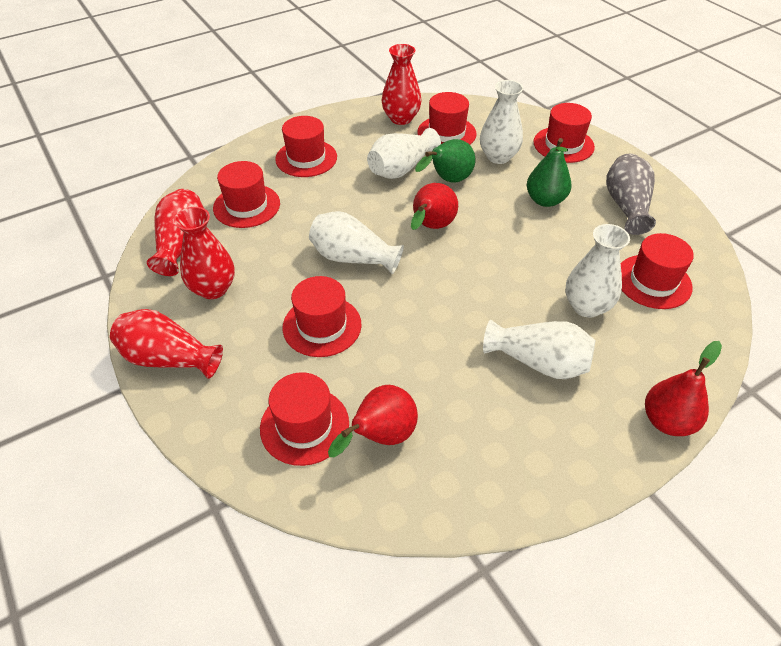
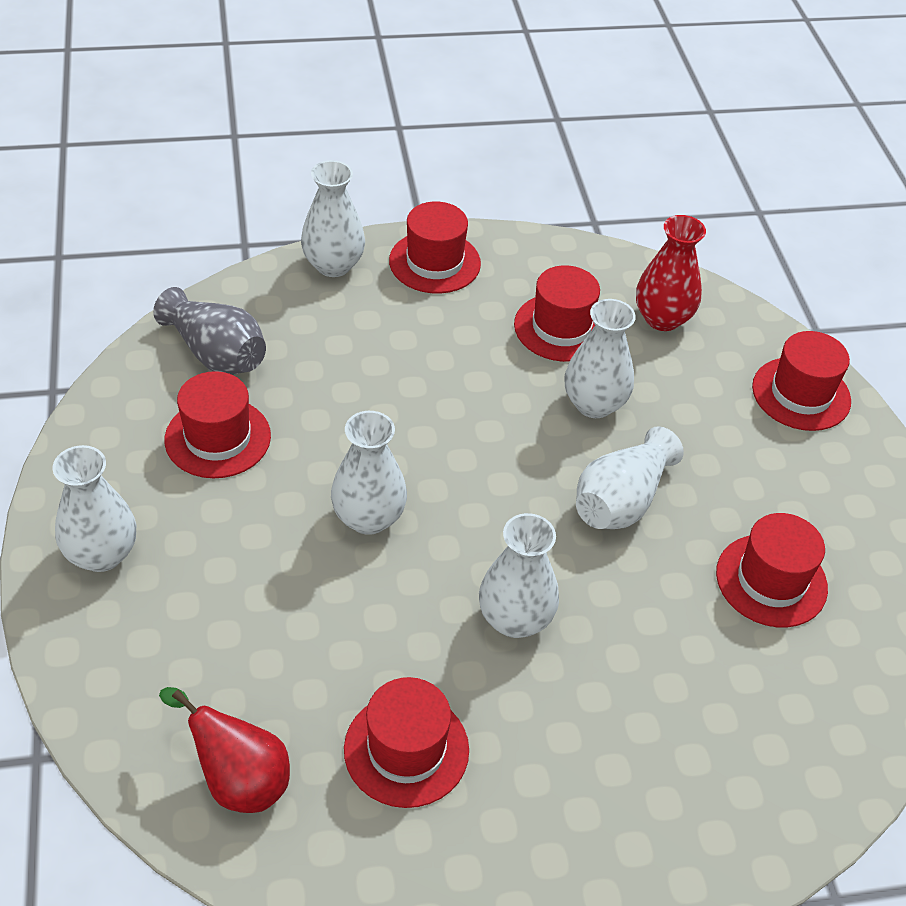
green pear: 2 -> 0
red hat: 7 -> 6
red pear: 3 -> 1
red vase: 4 -> 1
white vase: 5 -> 6

